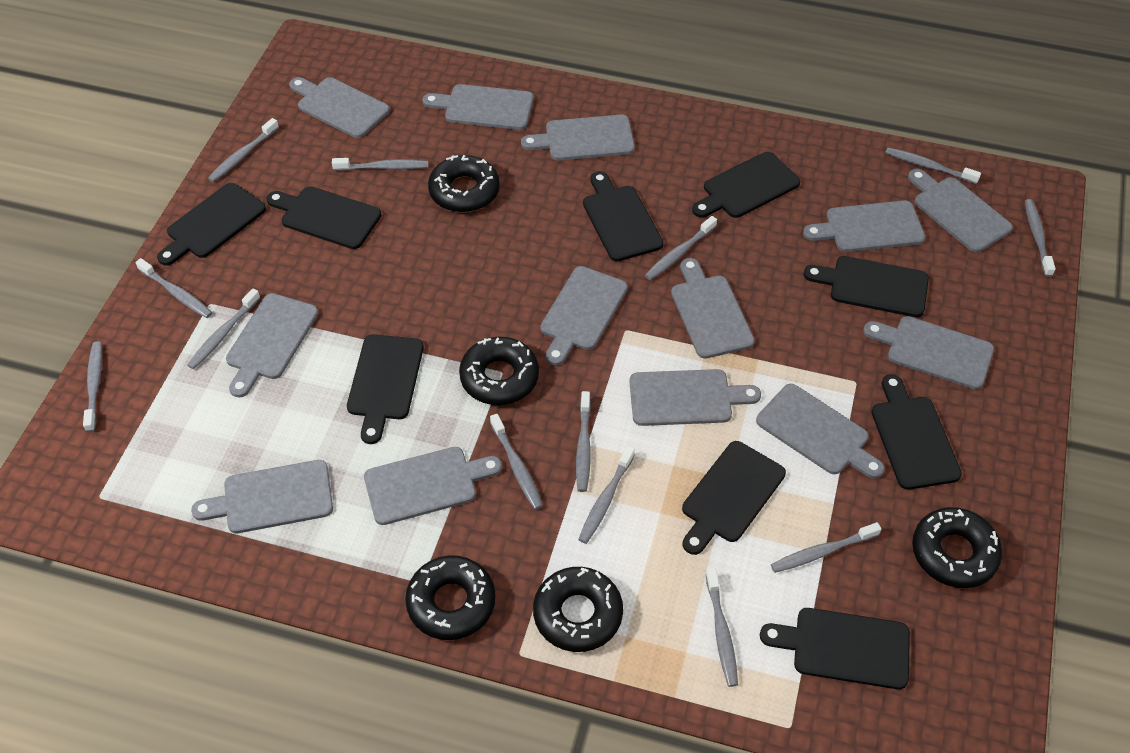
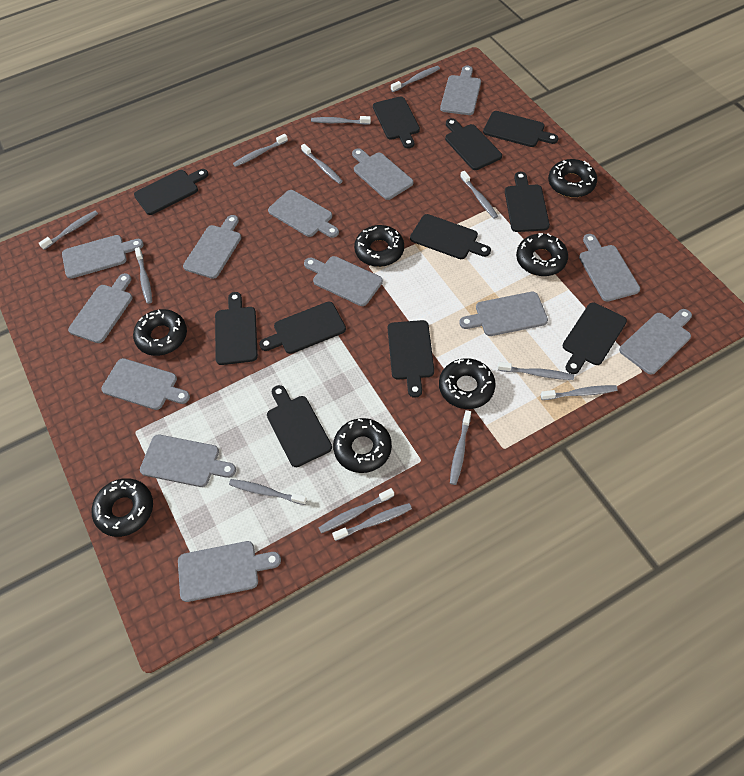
black cutting board: 9 -> 11
black donut: 5 -> 7

